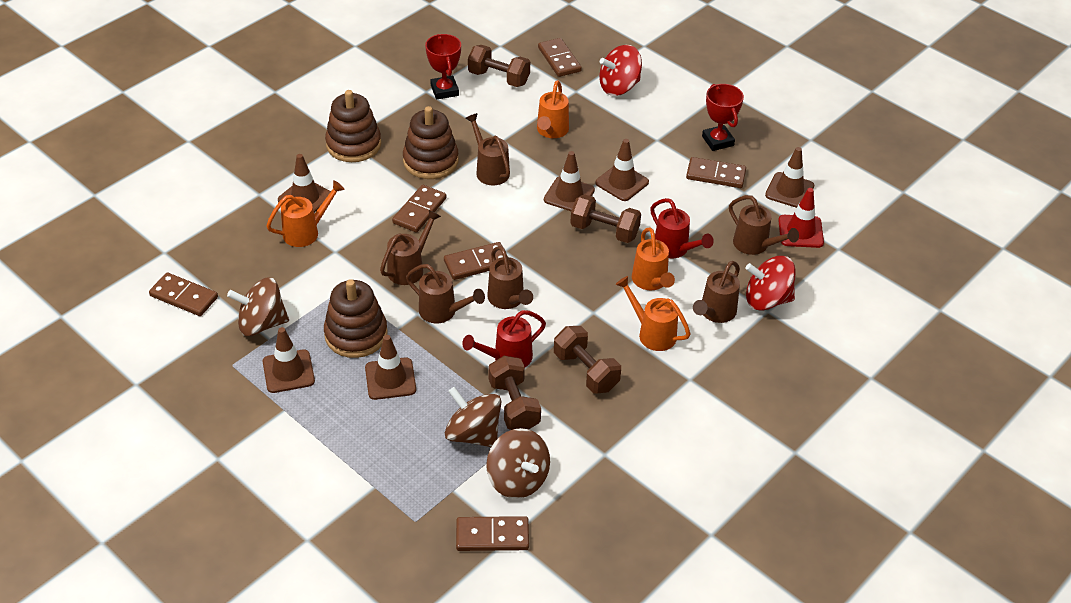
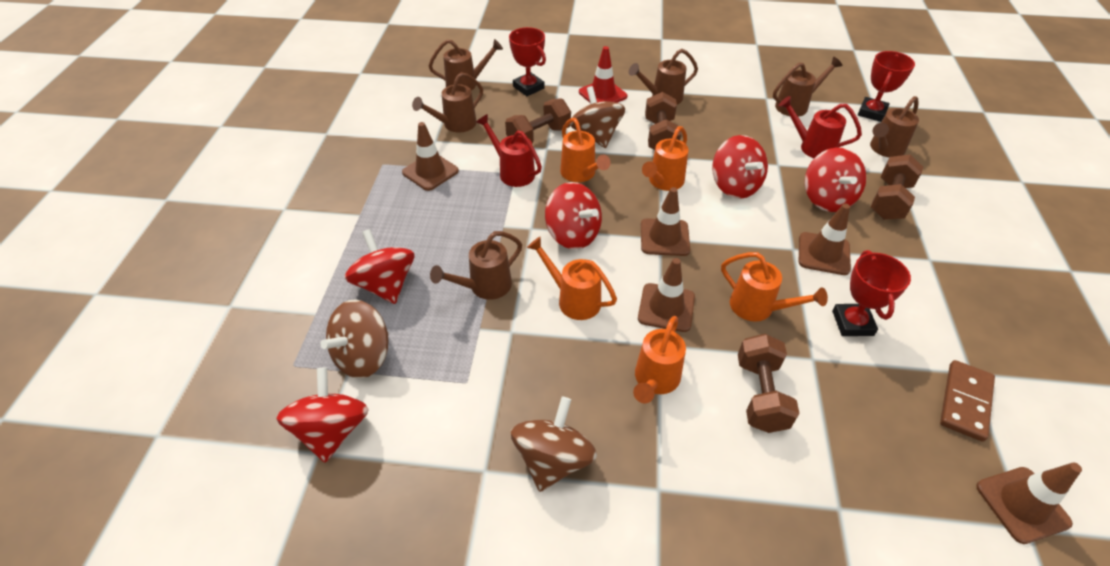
brown domino: 6 -> 1
brown stacking toy: 3 -> 0
brown traffic cone: 6 -> 5
orange watering can: 4 -> 5
red spinning top: 2 -> 5
red trophy: 2 -> 3

